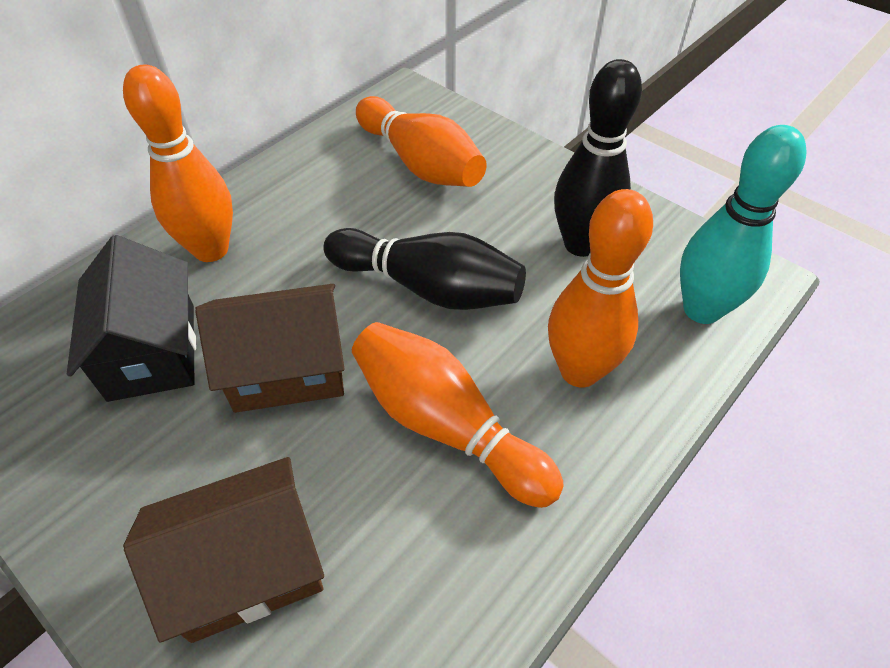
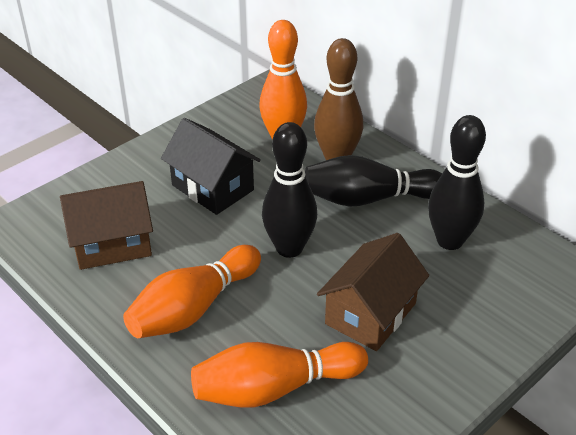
black bowling pin: 2 -> 3
brown bowling pin: 0 -> 1
orange bowling pin: 4 -> 3
turquoise bowling pin: 1 -> 0

